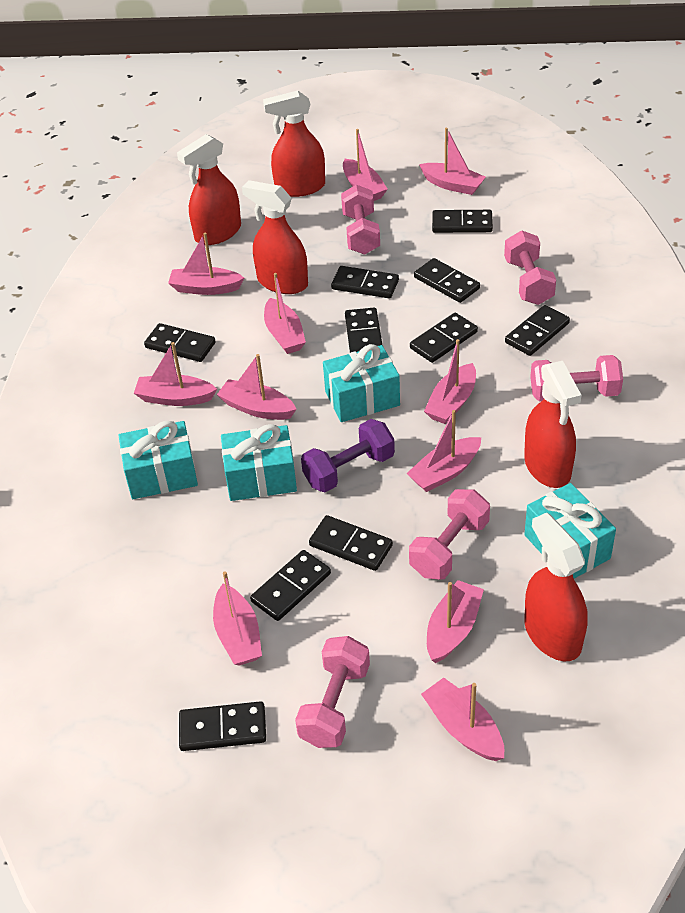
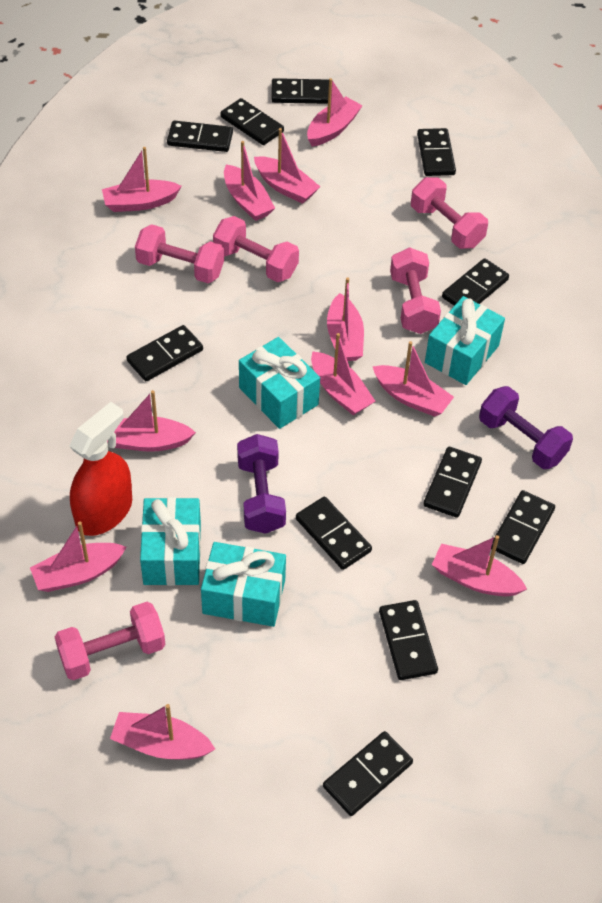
black domino: 10 -> 11
purple dumbbell: 1 -> 2
red spray bottle: 5 -> 1

